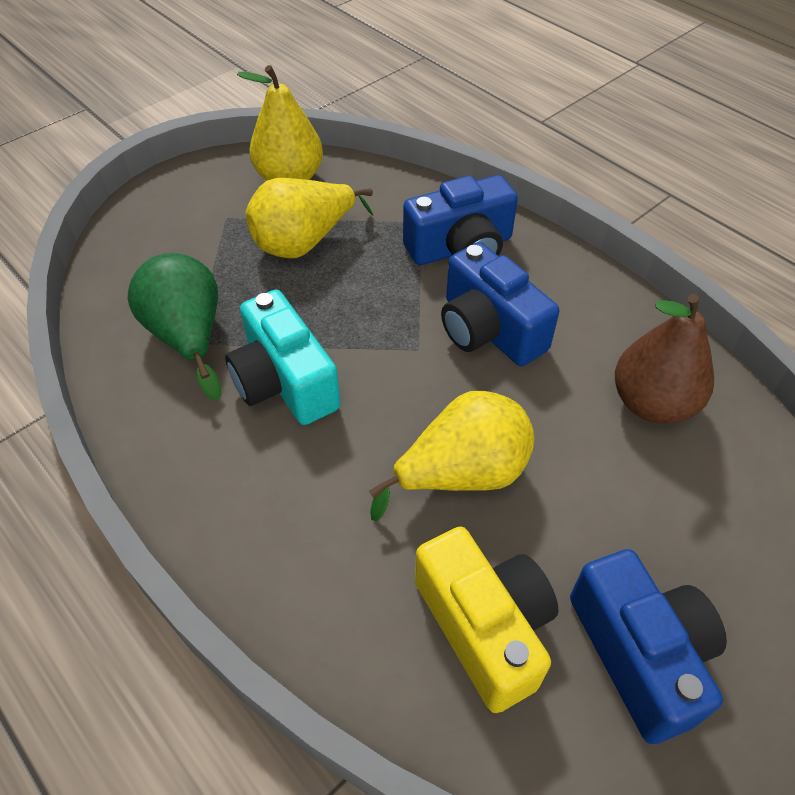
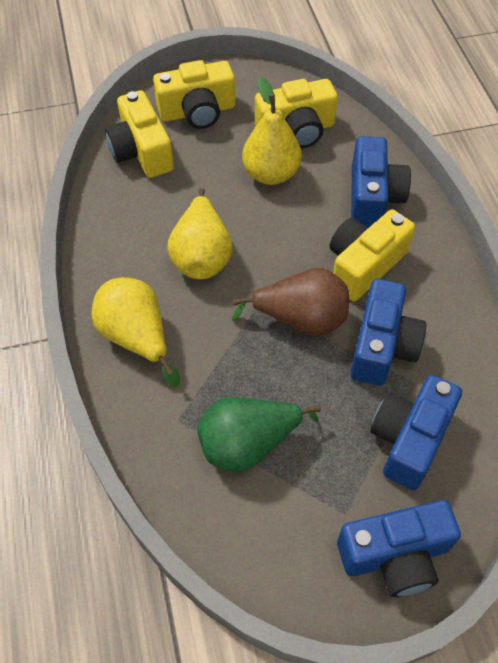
blue camera: 3 -> 4
turquoise camera: 1 -> 0
yellow camera: 1 -> 4

